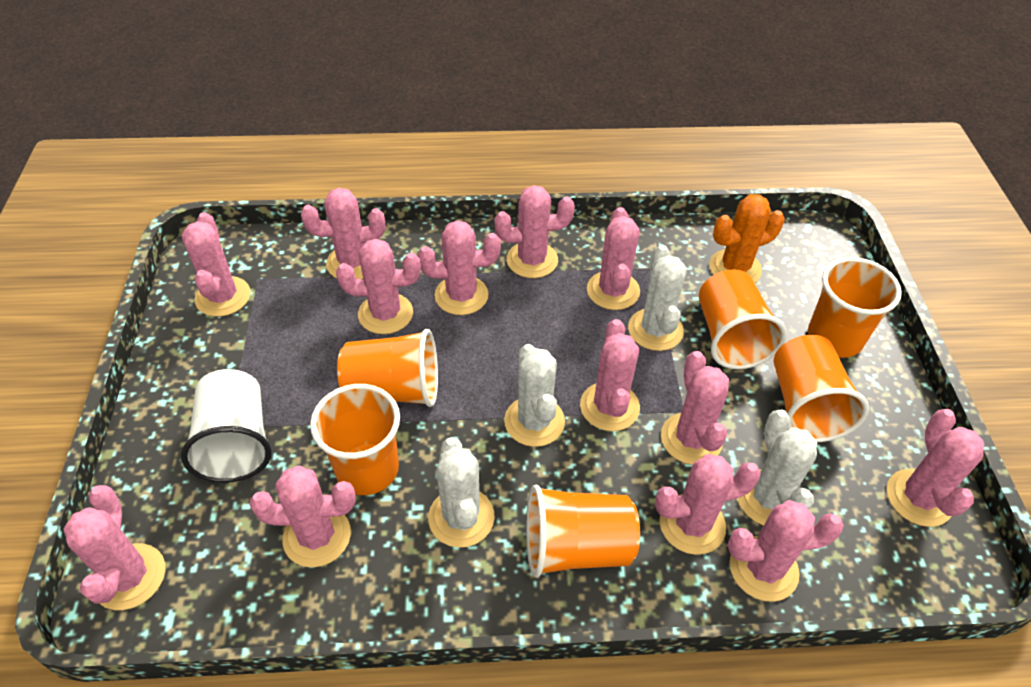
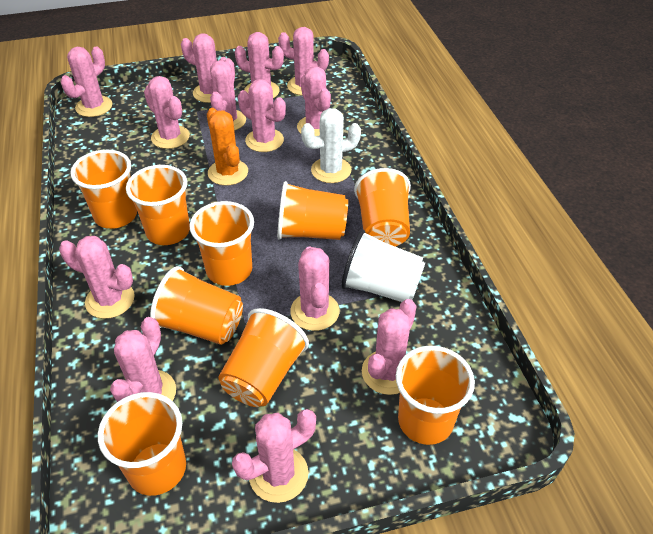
orange cup: 6 -> 9
white cactus: 4 -> 1

